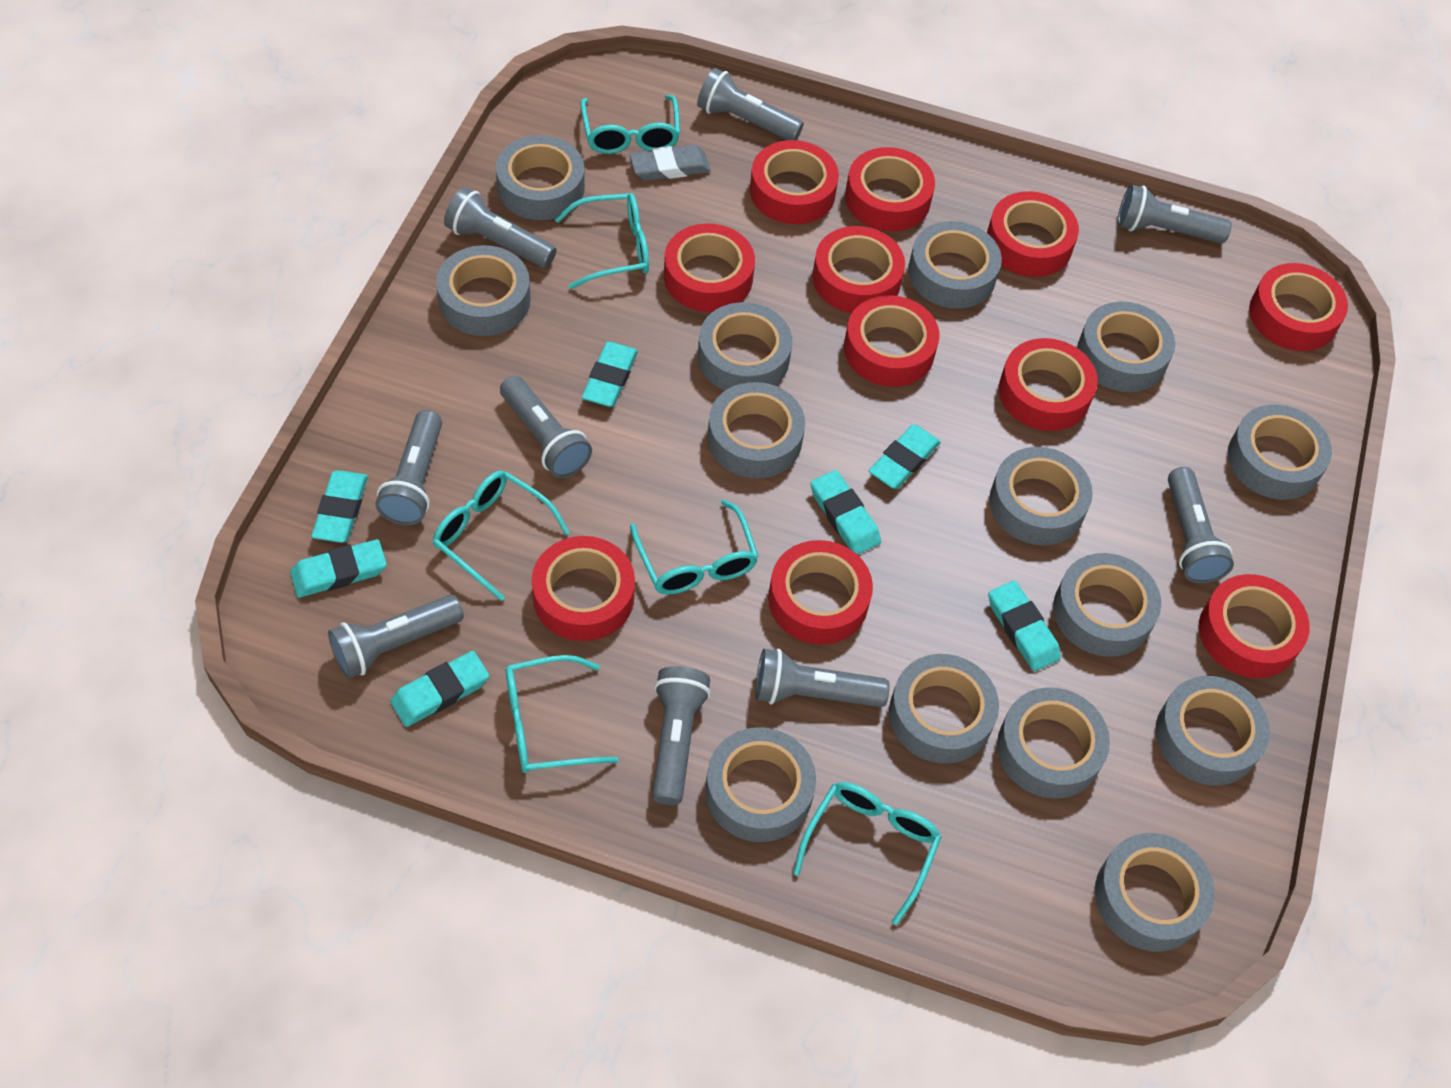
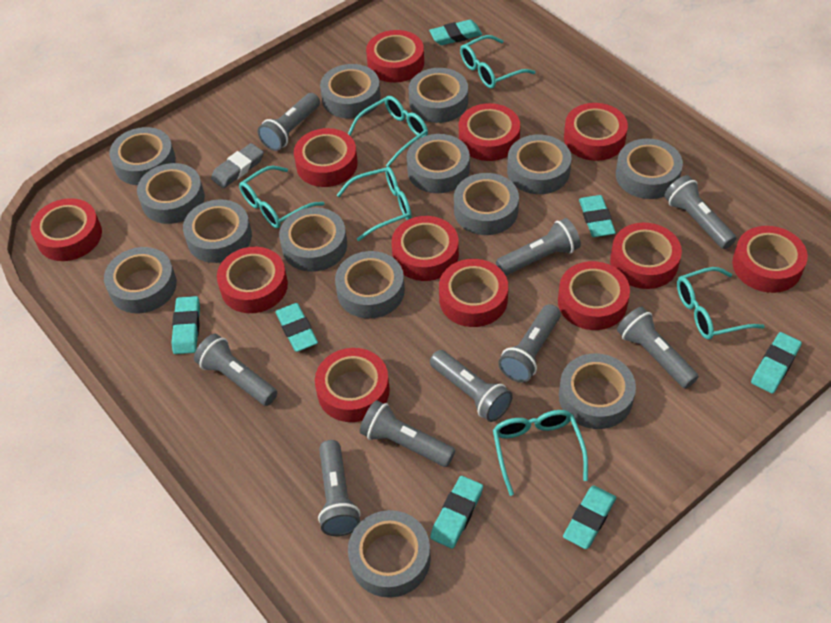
red tape: 11 -> 12

